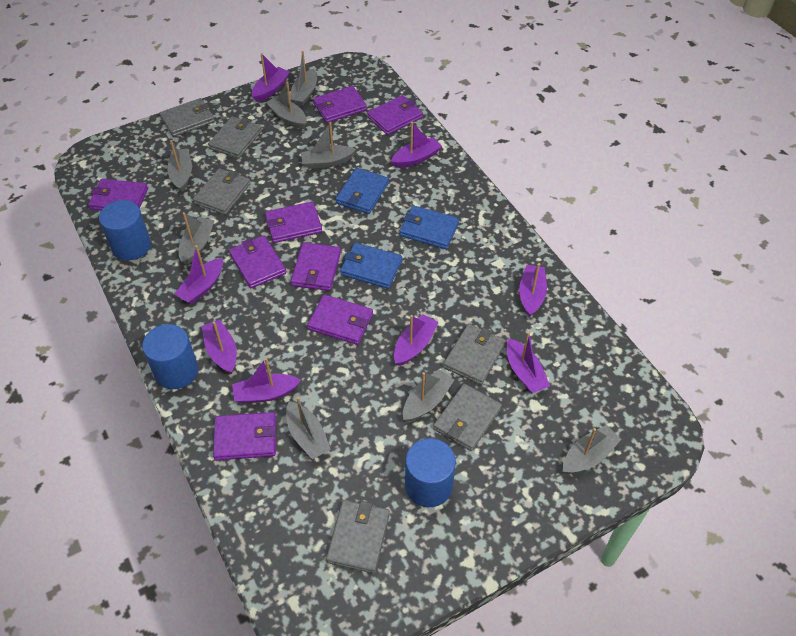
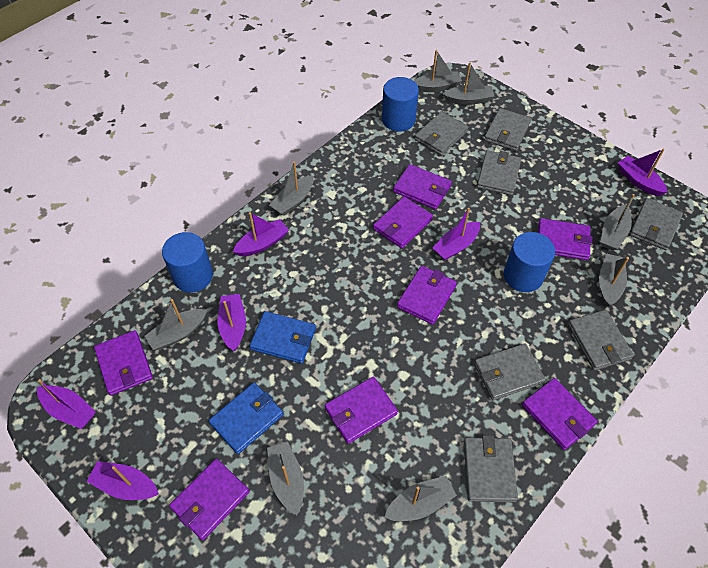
blue wallet: 3 -> 2
grey wallet: 6 -> 7
purple boat: 8 -> 6

